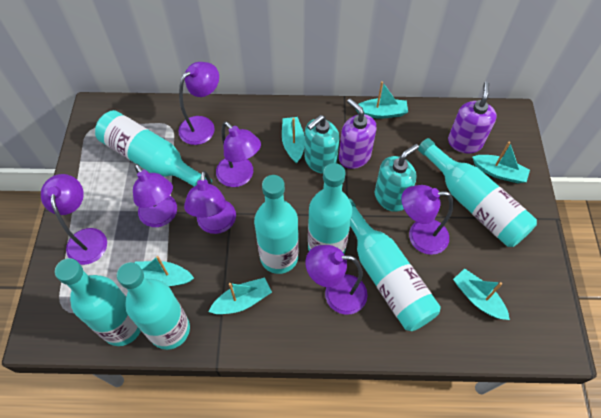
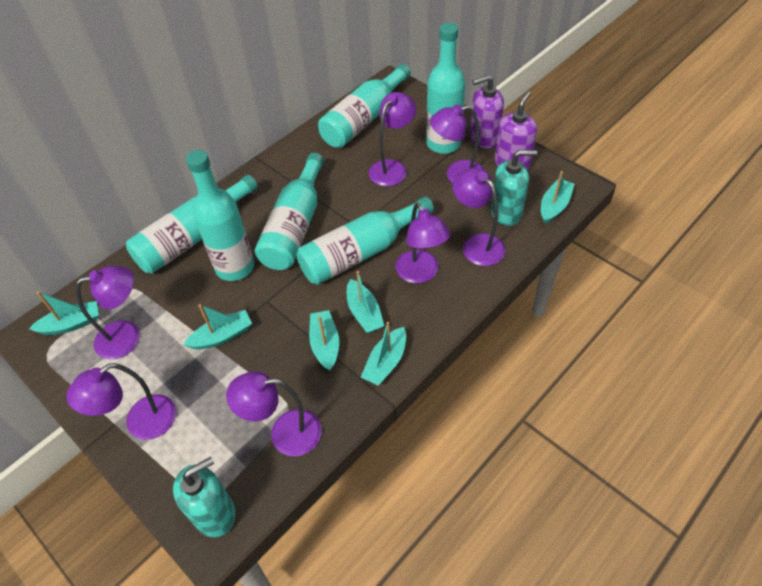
turquoise bottle: 7 -> 6

